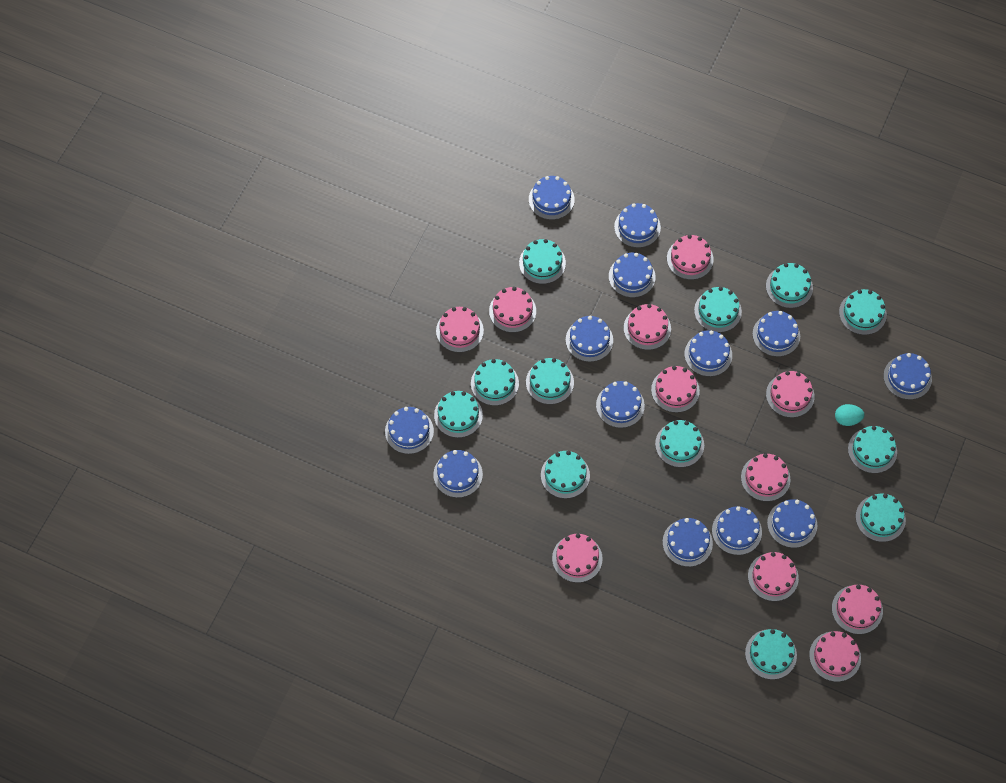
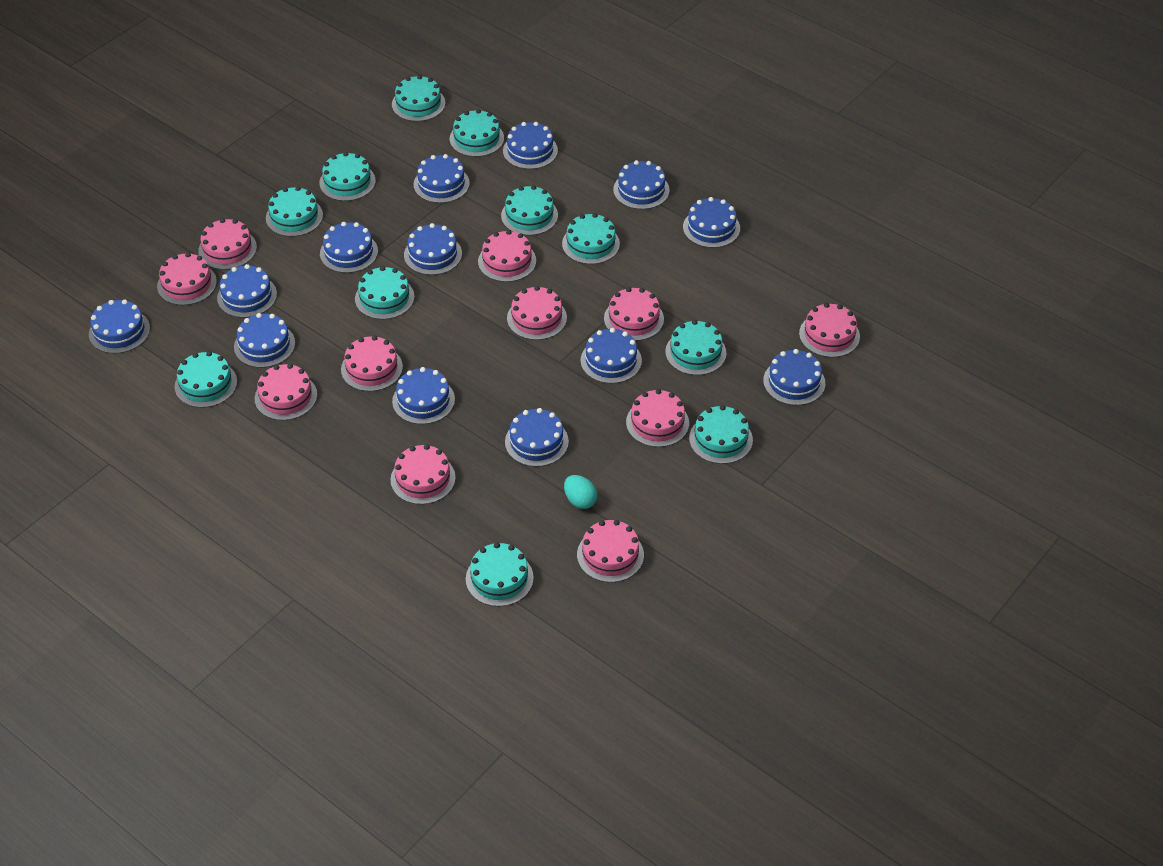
turquoise cake: 12 -> 11

